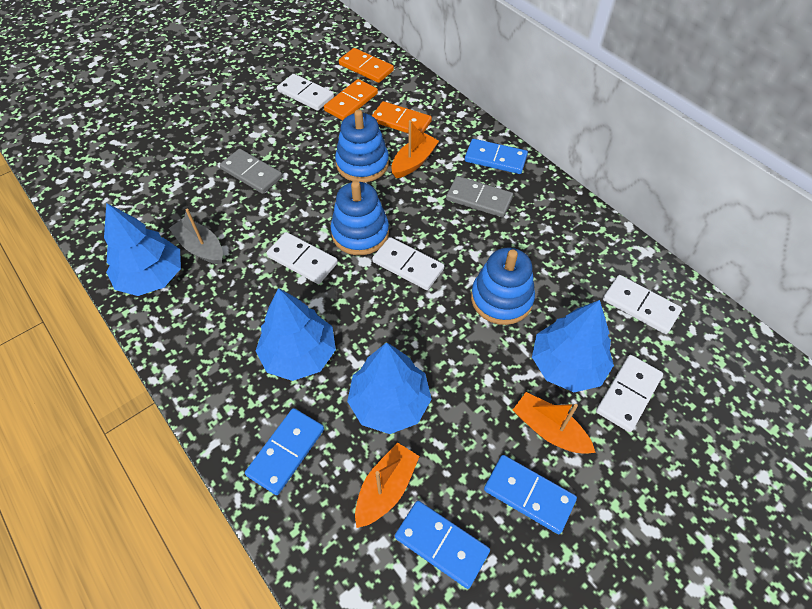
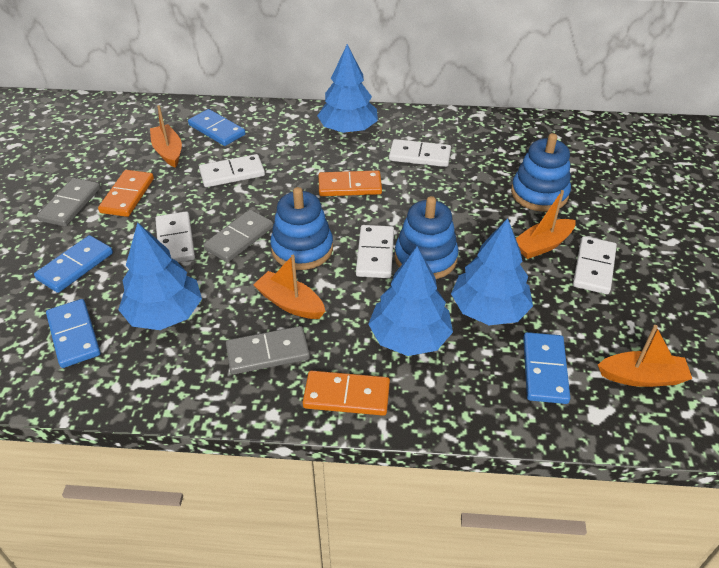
grey boat: 1 -> 0
grey domino: 2 -> 3
orange boat: 3 -> 4

